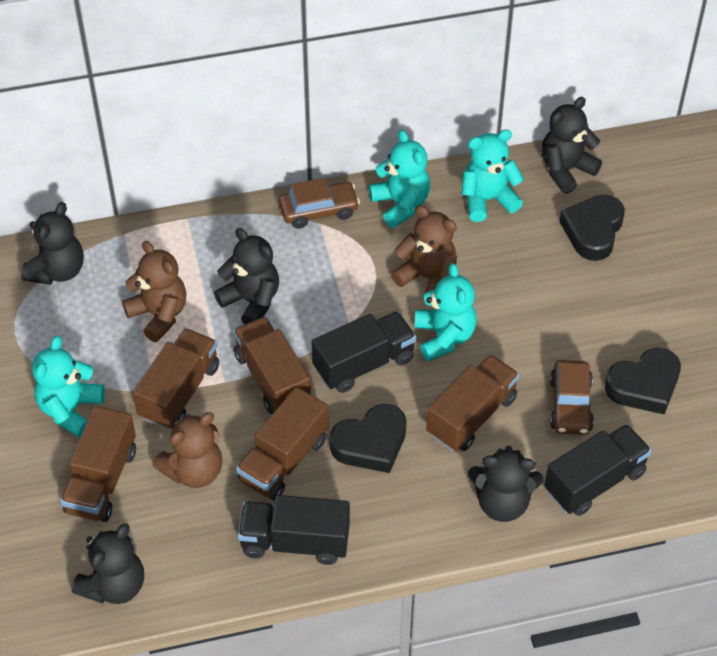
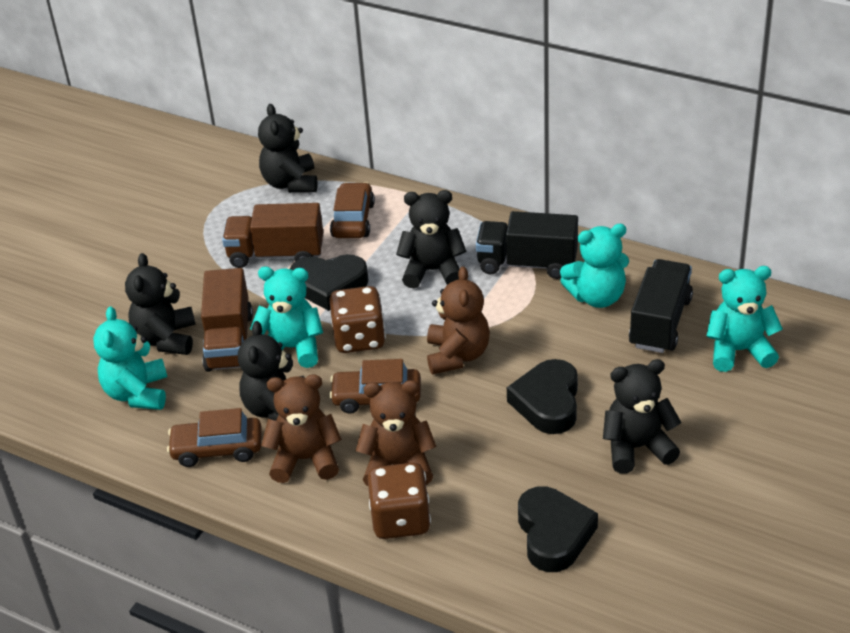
black truck: 3 -> 2
brown car: 2 -> 3
brown dice: 0 -> 2
brown truck: 5 -> 2

